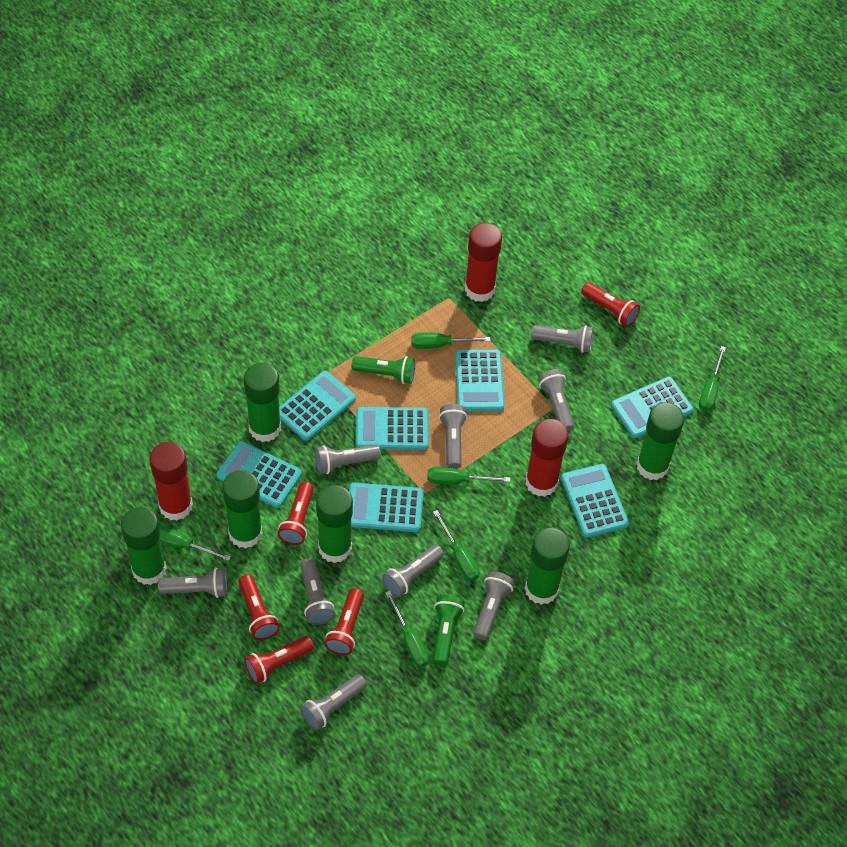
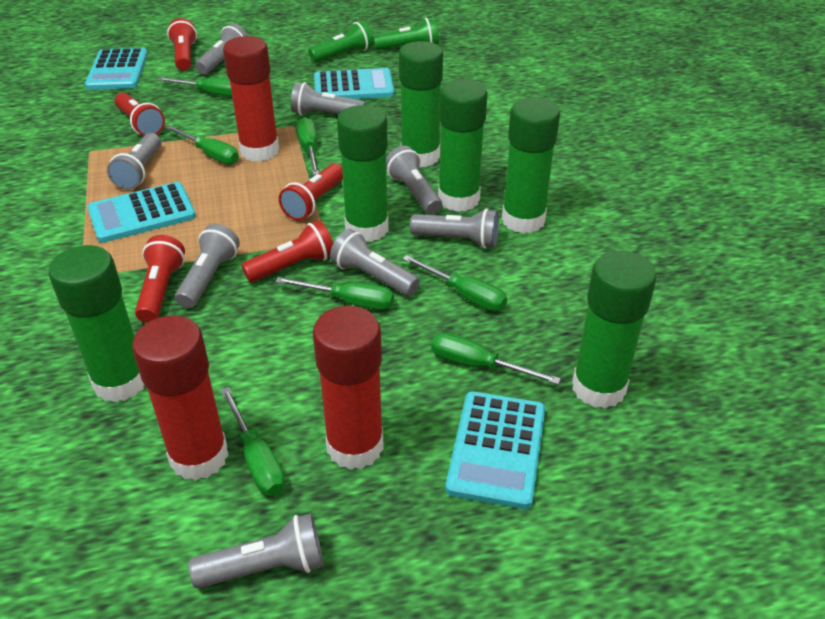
green screwdriver: 6 -> 7
grey flashlight: 9 -> 8
turquoise calculator: 7 -> 4

